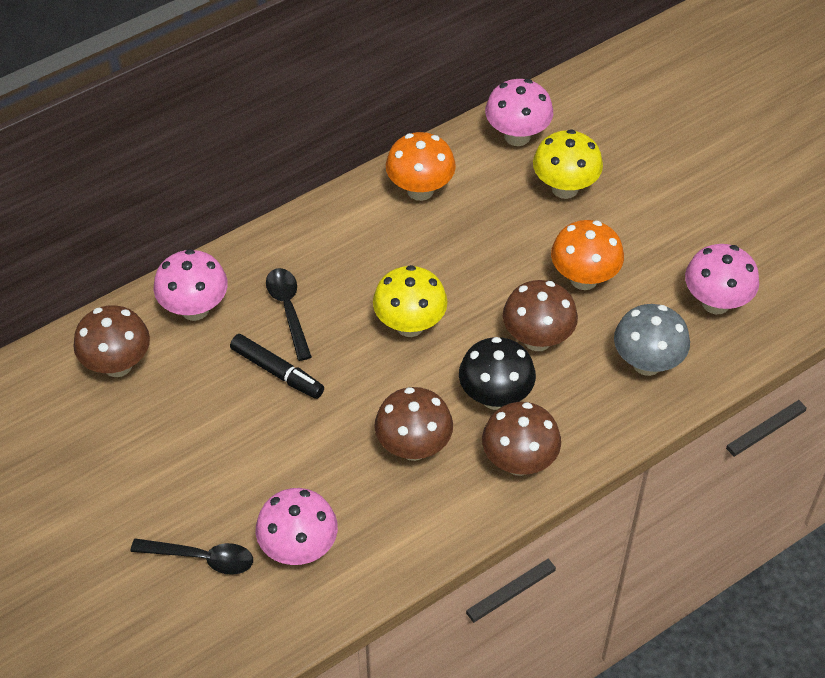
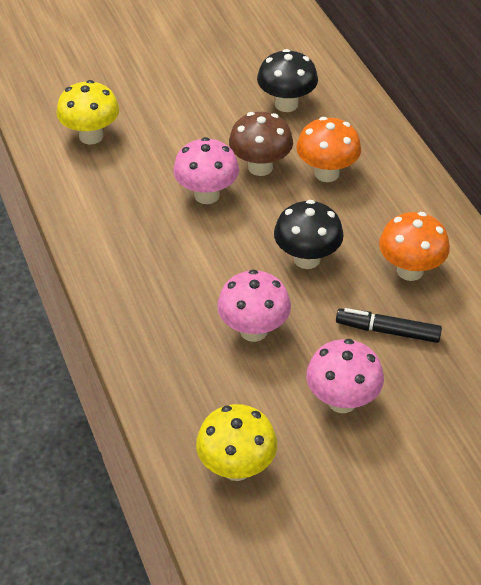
black mushroom: 1 -> 2
black spoon: 2 -> 0
brown mushroom: 4 -> 1
grey mushroom: 1 -> 0
pink mushroom: 4 -> 3

